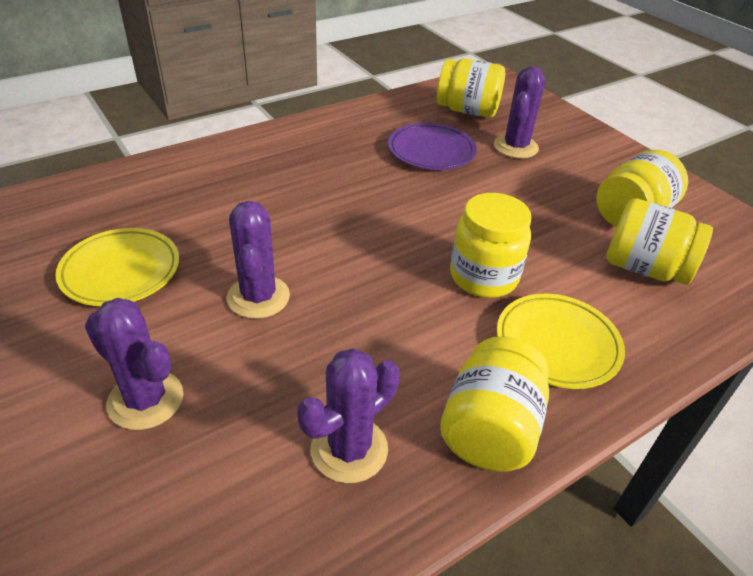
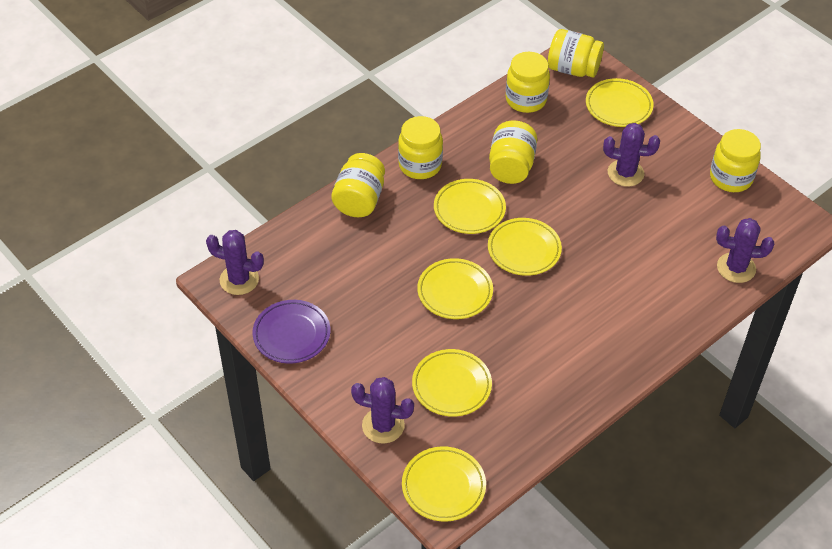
yellow jar: 5 -> 6
yellow plate: 2 -> 6

